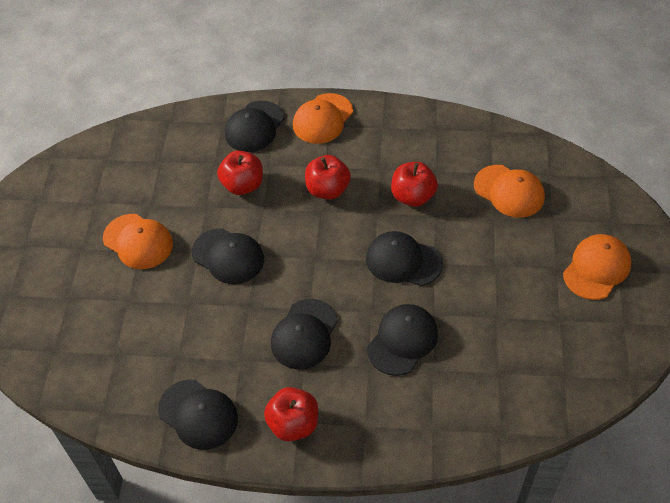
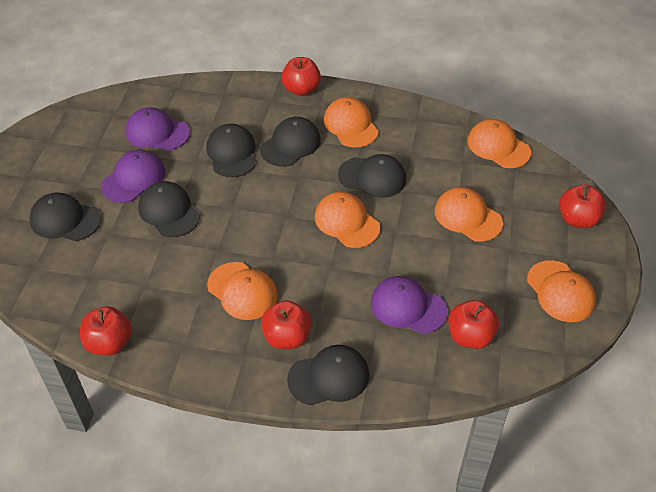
orange cap: 4 -> 6
purple cap: 0 -> 3
red apple: 4 -> 5

